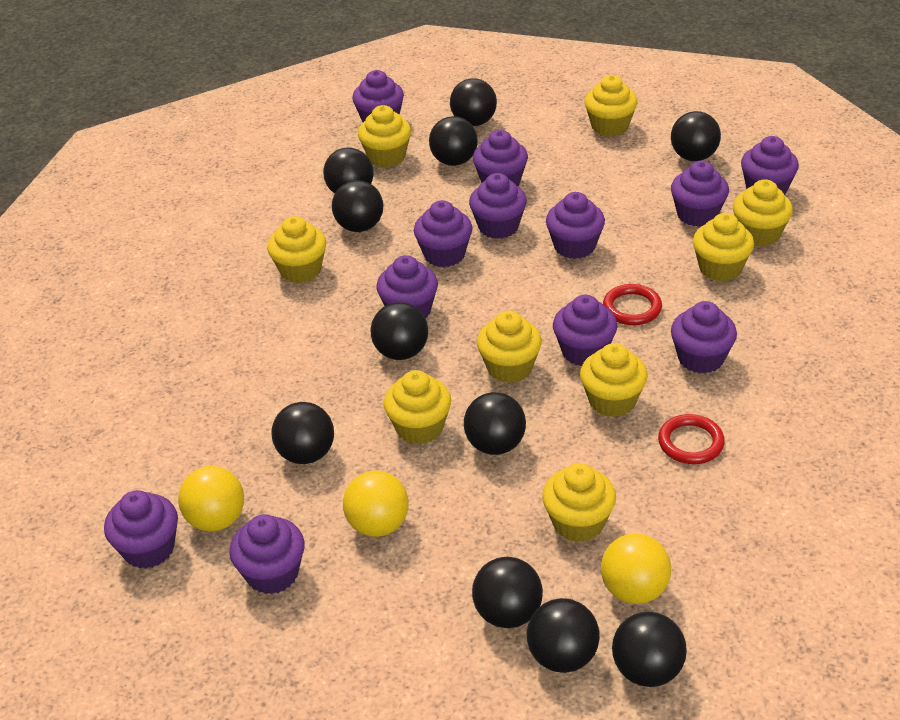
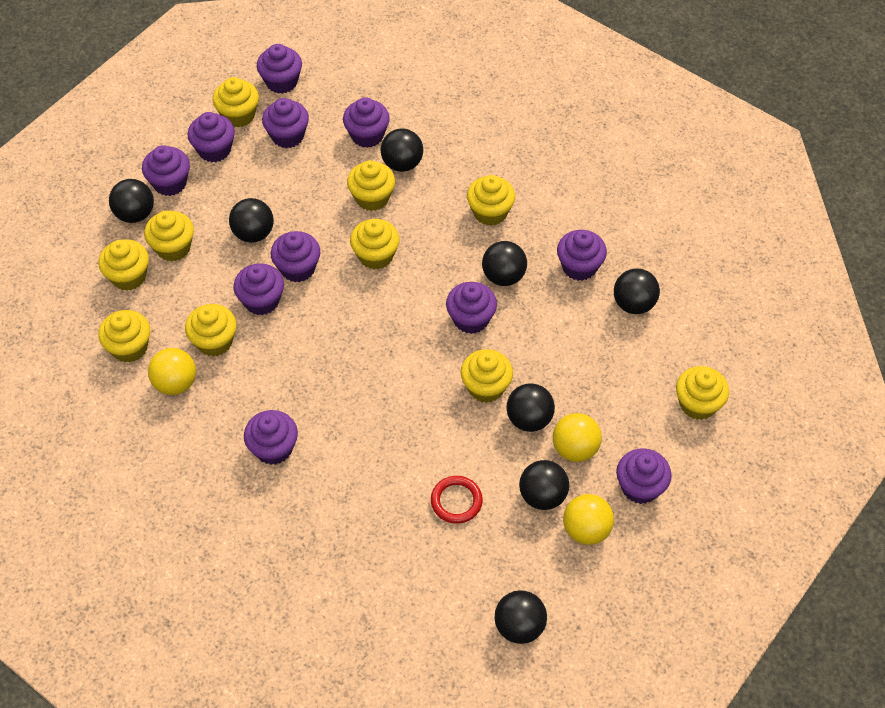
black ball: 11 -> 8
purple cupcake: 12 -> 11
red ring: 2 -> 1
yellow cupcake: 9 -> 10

